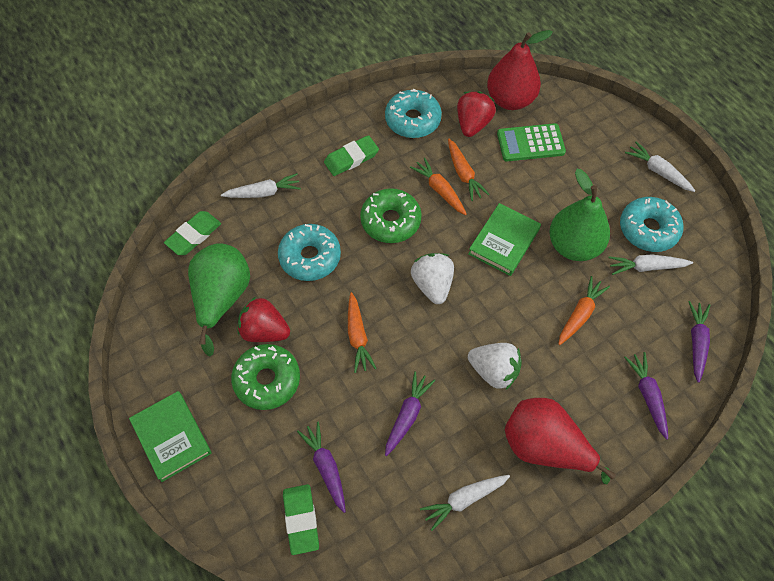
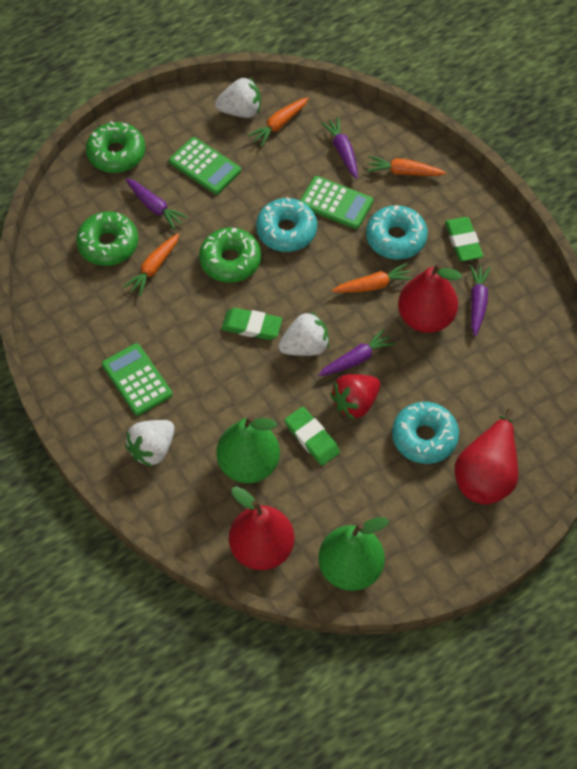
green book: 2 -> 0
green calculator: 1 -> 3
green donut: 2 -> 3
red pear: 2 -> 3
red strawberry: 2 -> 1
white carrot: 4 -> 0
white strawberry: 2 -> 3

